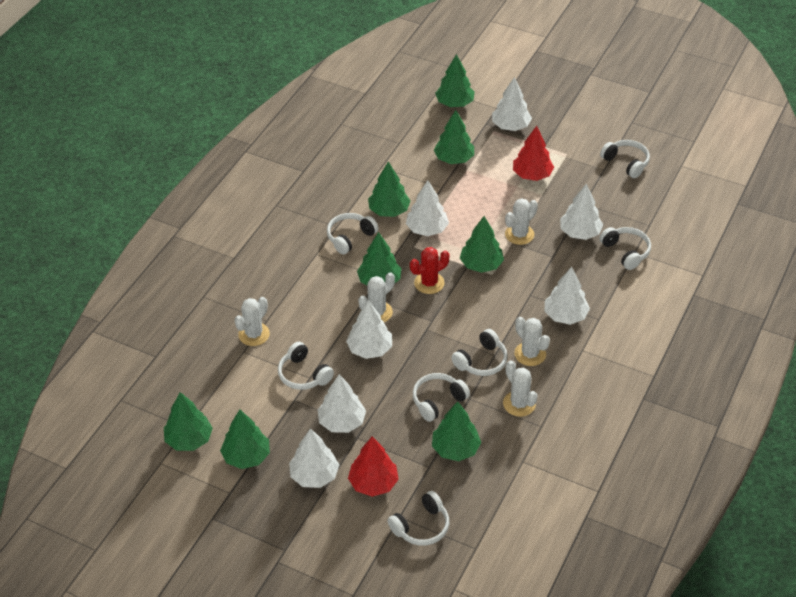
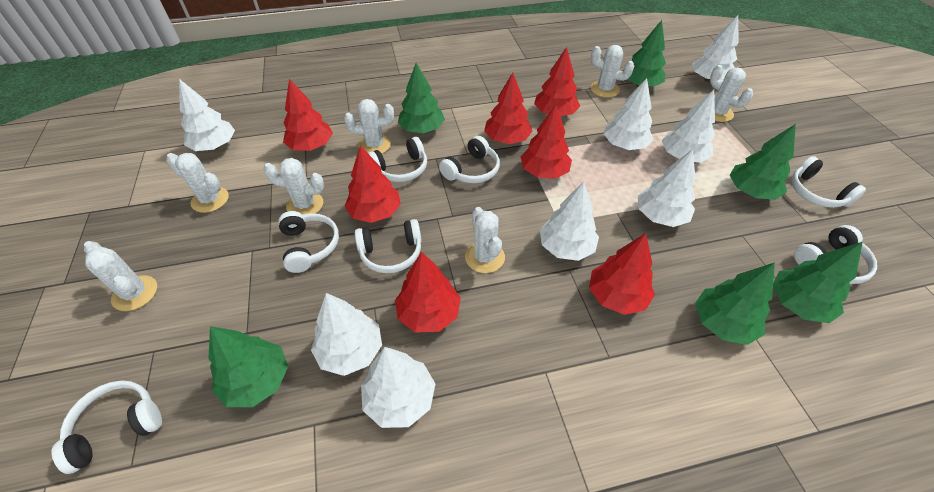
green tree: 8 -> 6
red cactus: 1 -> 0
red tree: 2 -> 7
white cactus: 5 -> 7
white tree: 7 -> 8

